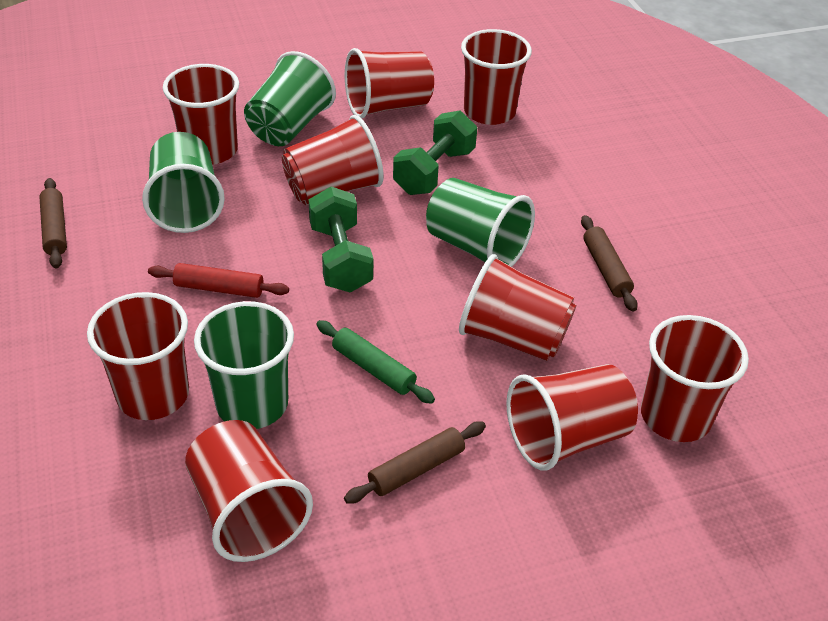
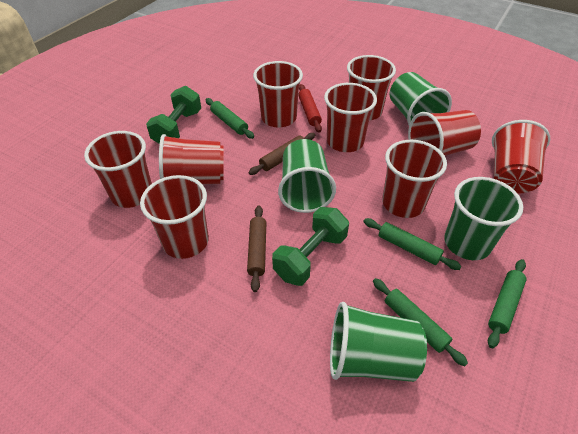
brown rolling pin: 3 -> 2
green rolling pin: 1 -> 4

